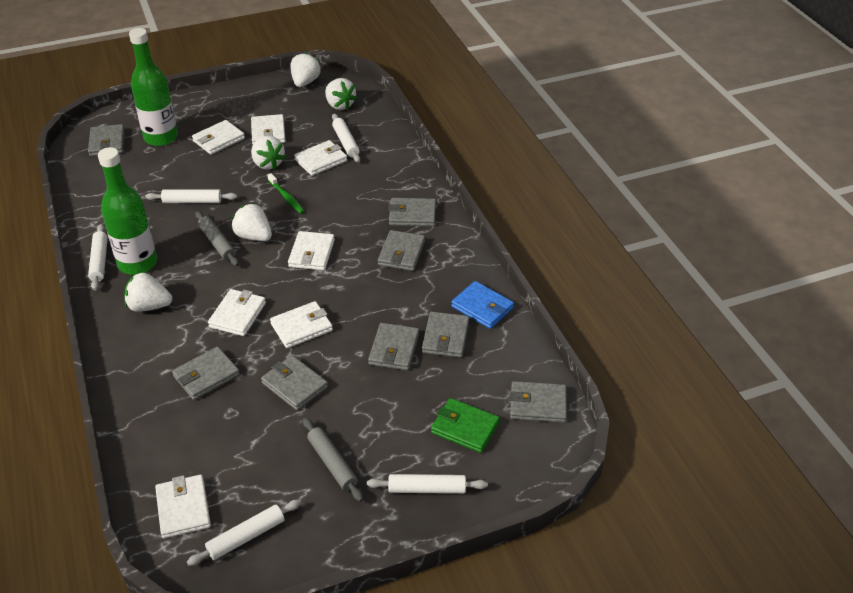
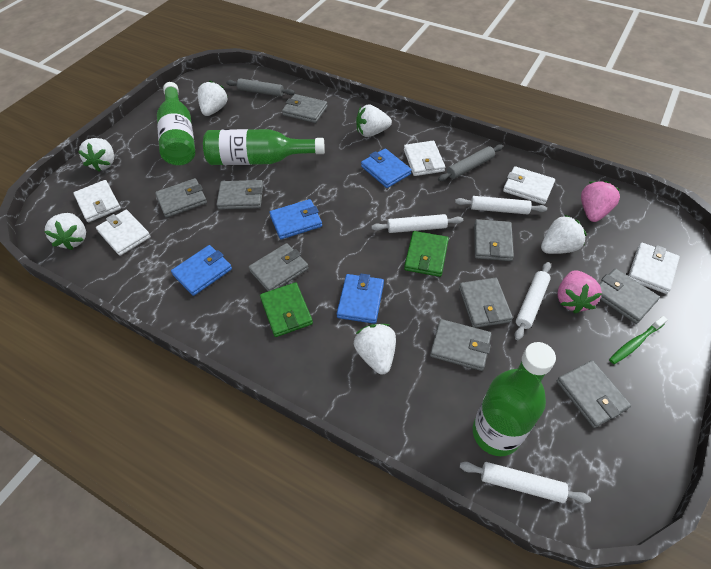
blue wallet: 1 -> 4
green bottle: 2 -> 3
green wallet: 1 -> 2
grey wallet: 8 -> 9
pink strawberry: 0 -> 2
white rolling pin: 5 -> 4
white strawberry: 5 -> 6
white wallet: 7 -> 5

